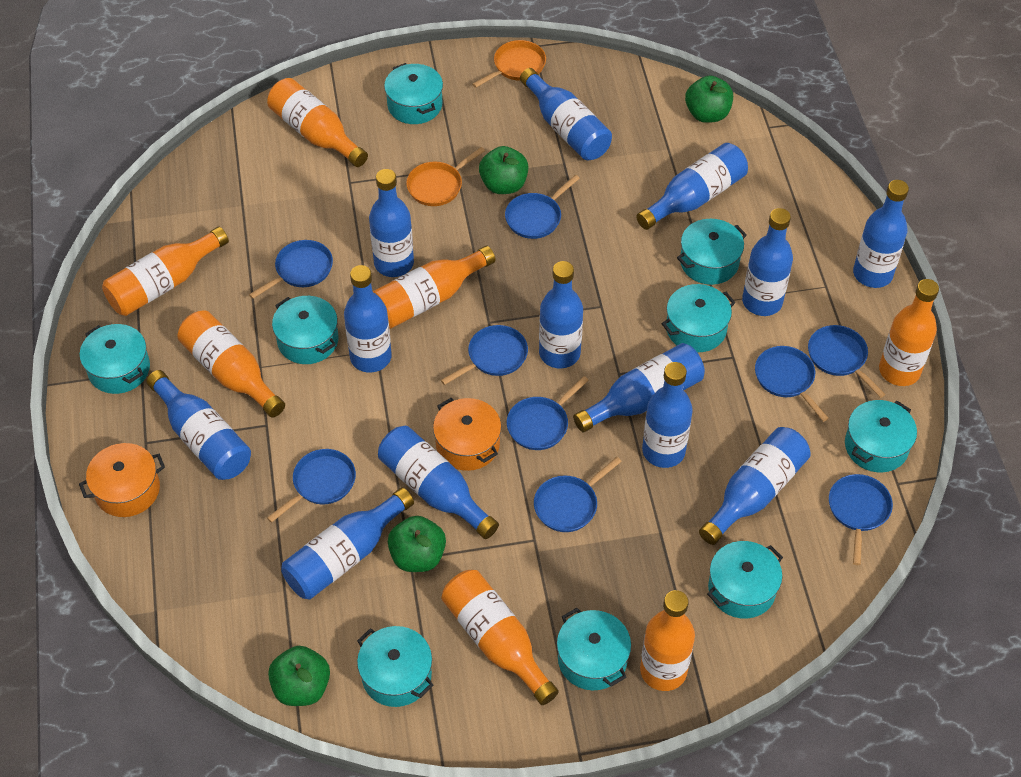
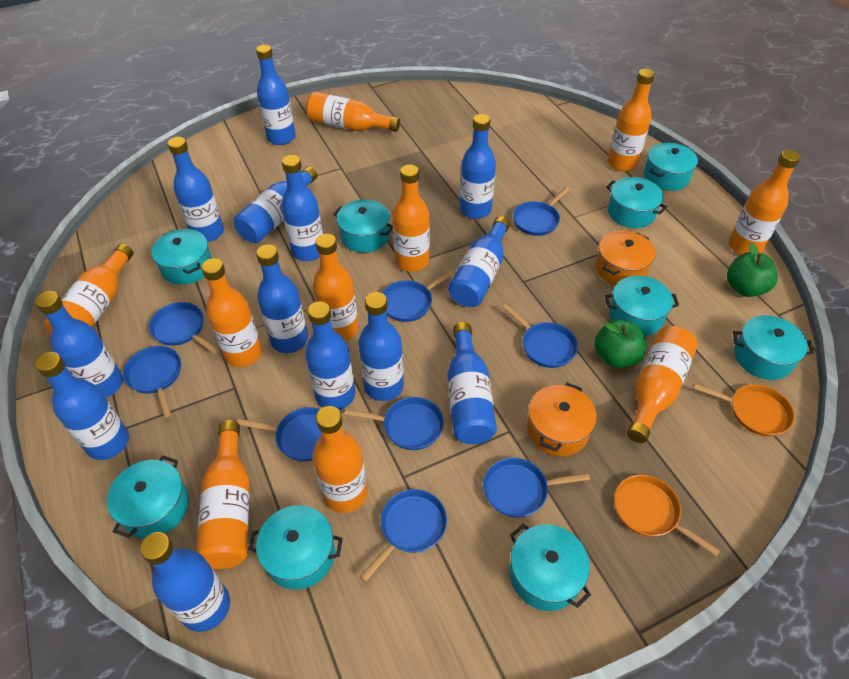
green apple: 4 -> 2
orange bottle: 7 -> 10

